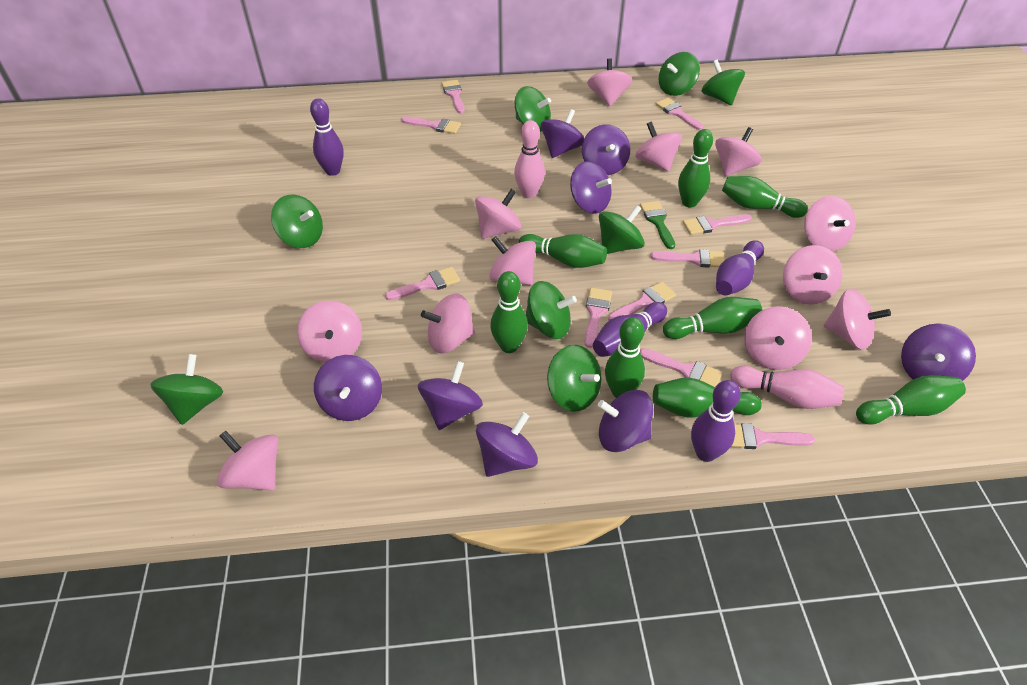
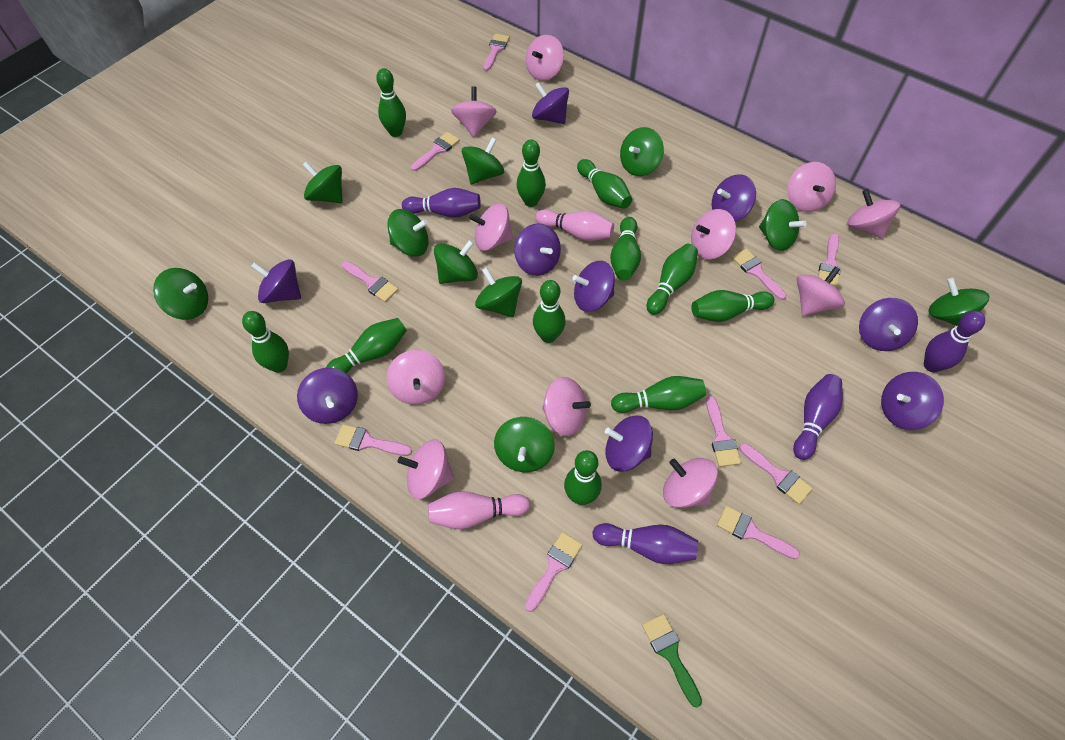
green bowling pin: 8 -> 11
green spinning top: 8 -> 10
pink spinning top: 12 -> 11
purple spinning top: 8 -> 9

